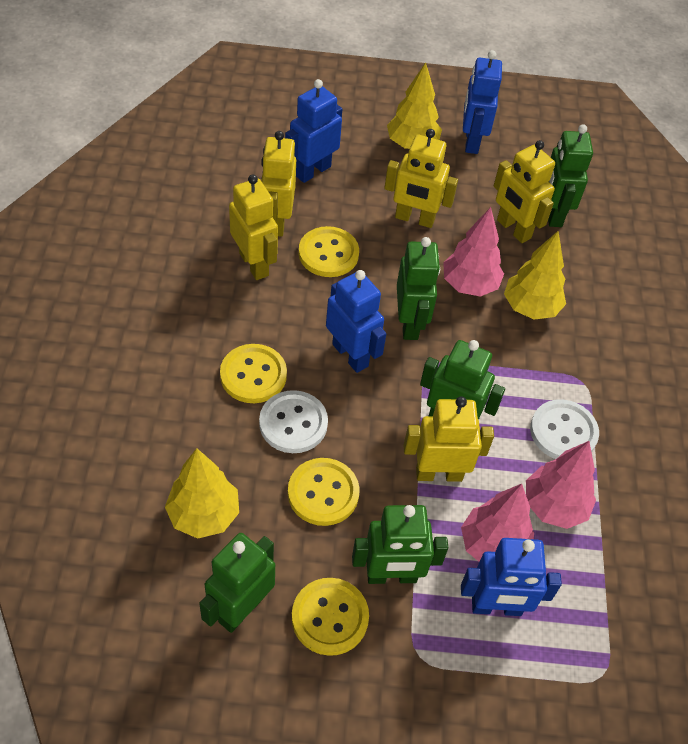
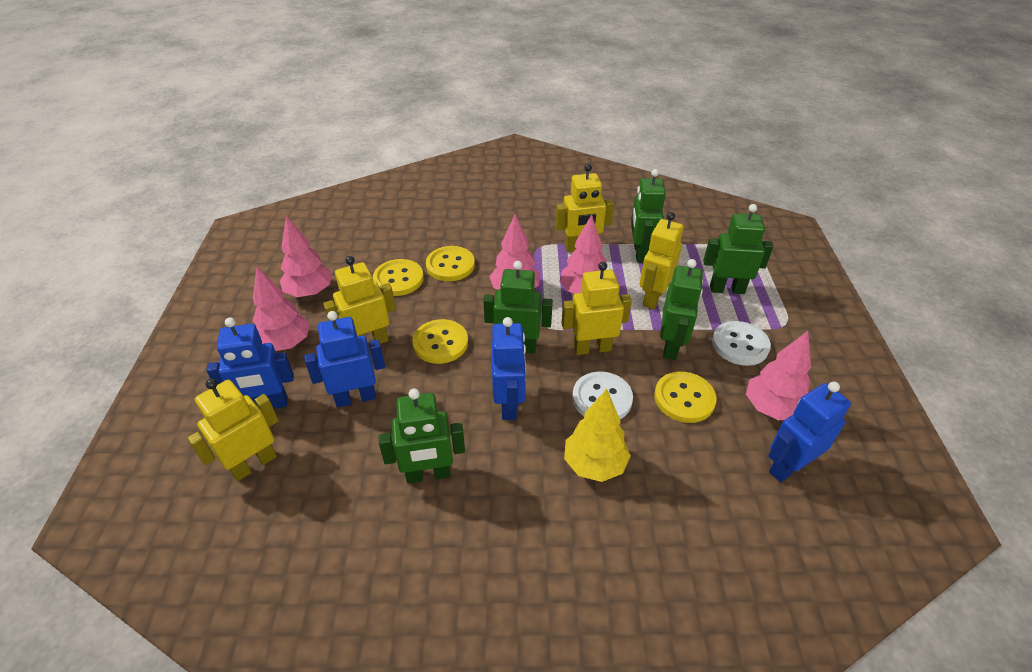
pink tree: 3 -> 5
yellow tree: 3 -> 1

